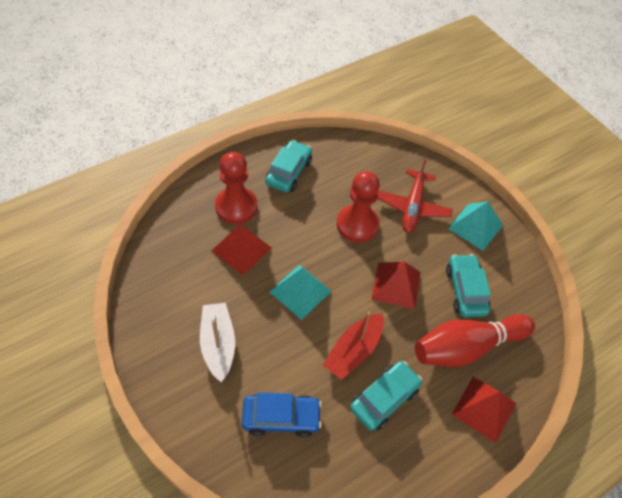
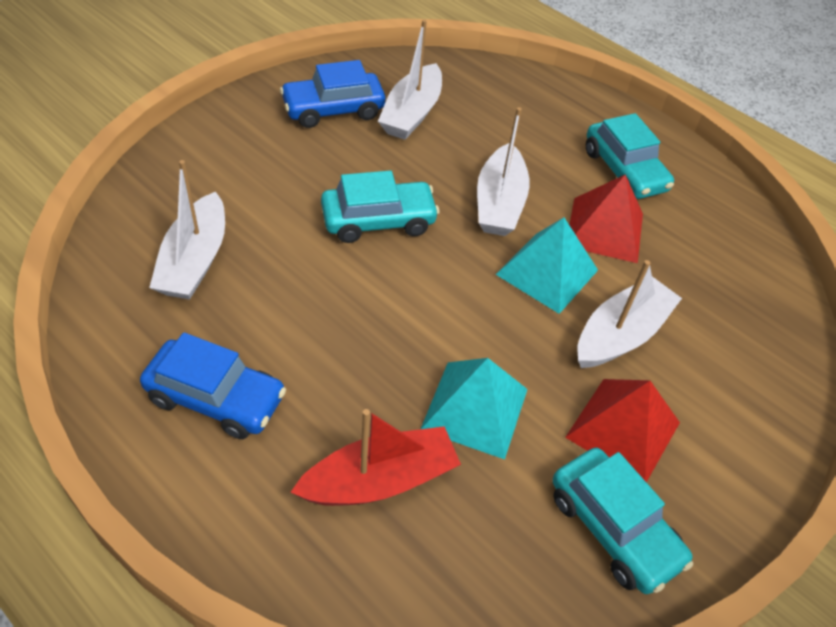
blue car: 1 -> 2
red bowling pin: 1 -> 0
red pawn: 2 -> 0
red plane: 1 -> 0
red pyramid: 3 -> 2
white boat: 1 -> 4

